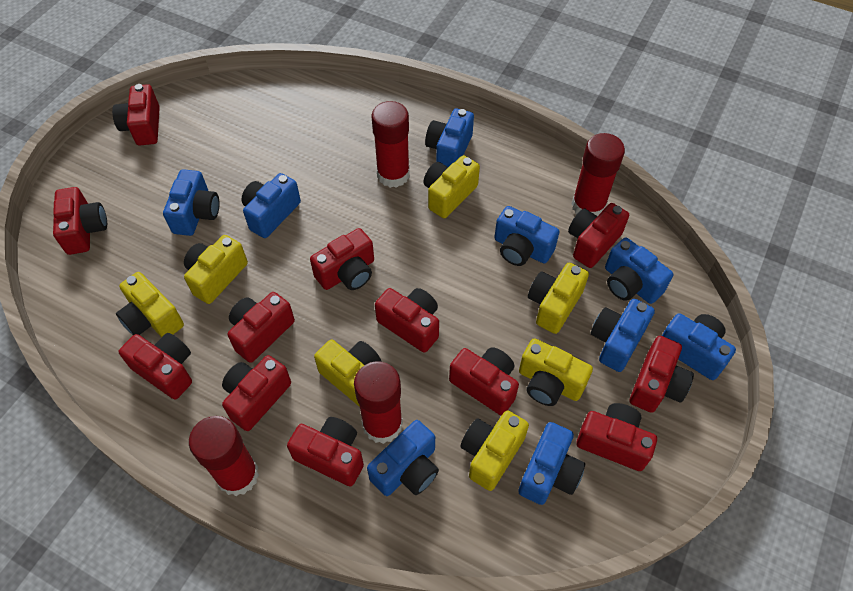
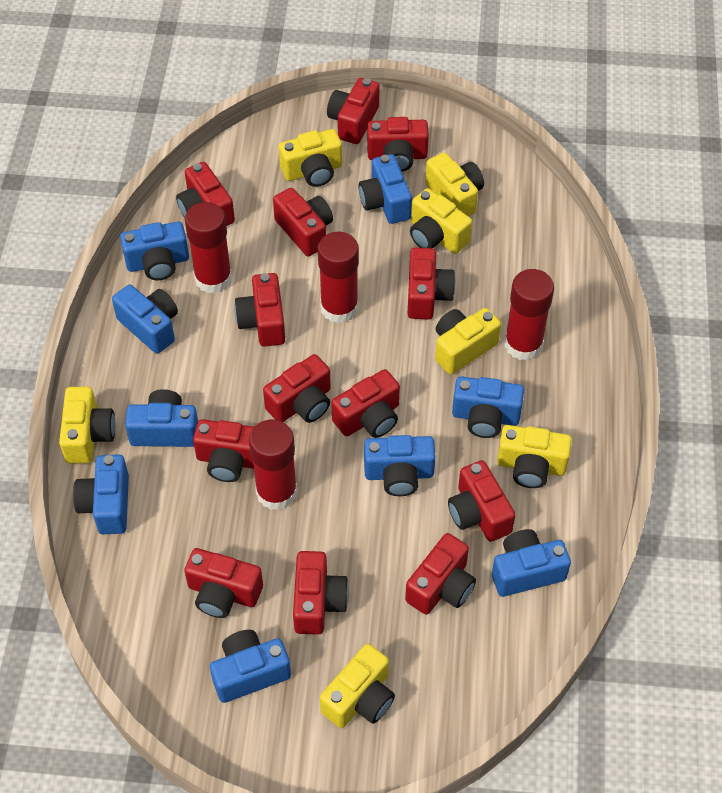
red camera: 12 -> 13

